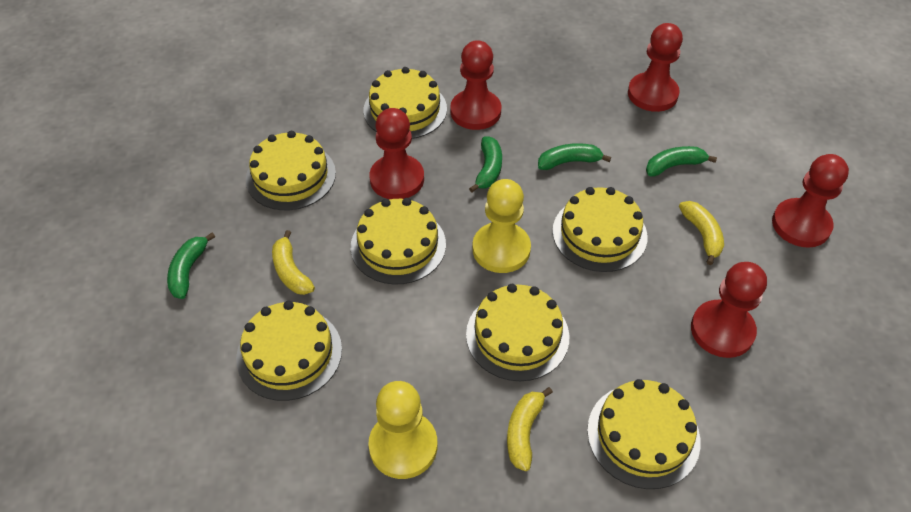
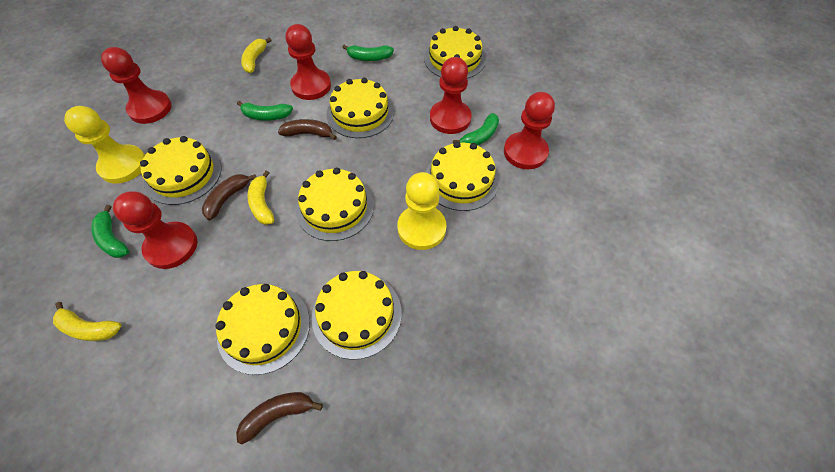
brown banana: 0 -> 3

